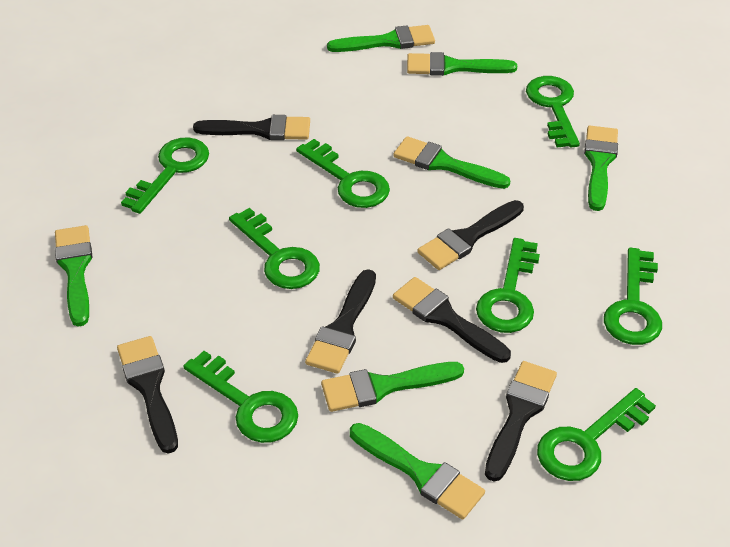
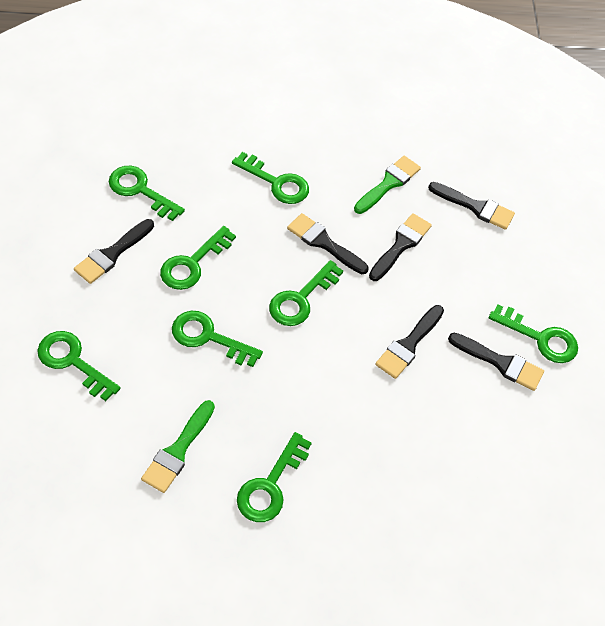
green brush: 7 -> 2

